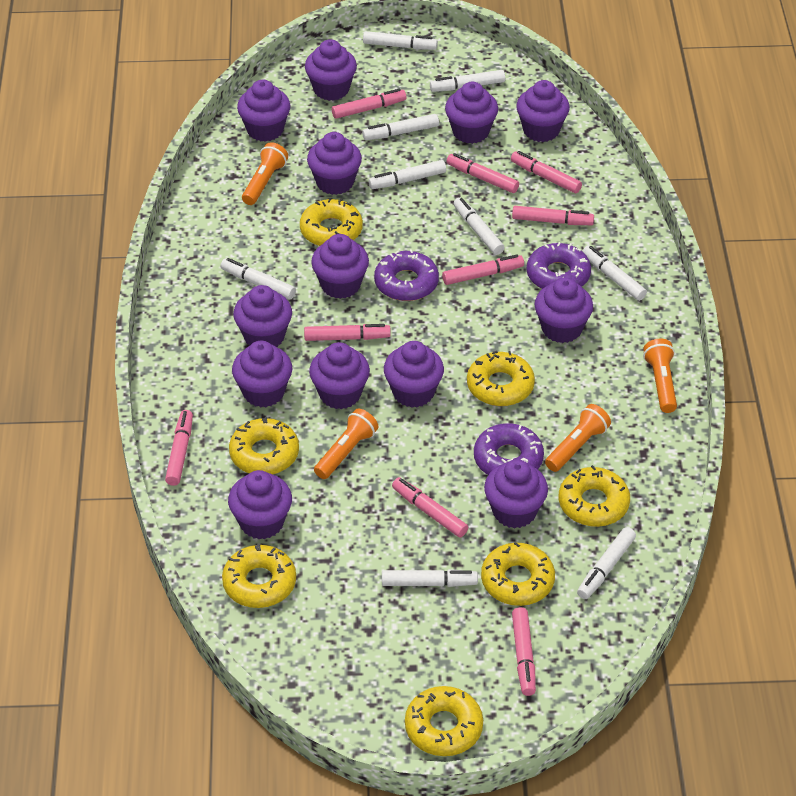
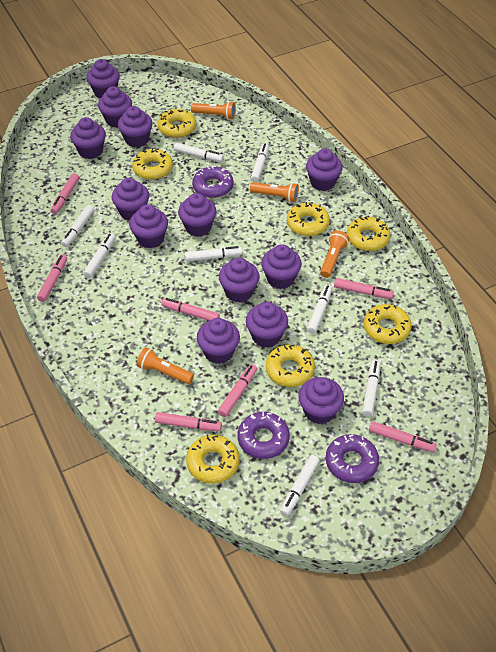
pink marker: 9 -> 7
white marker: 9 -> 8

